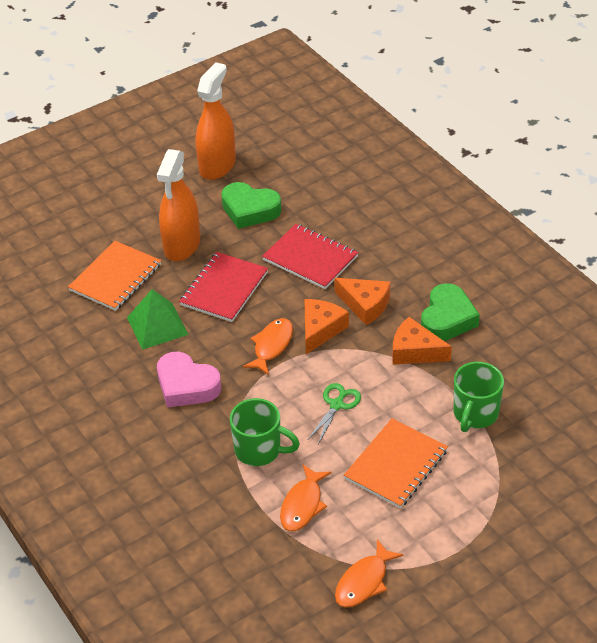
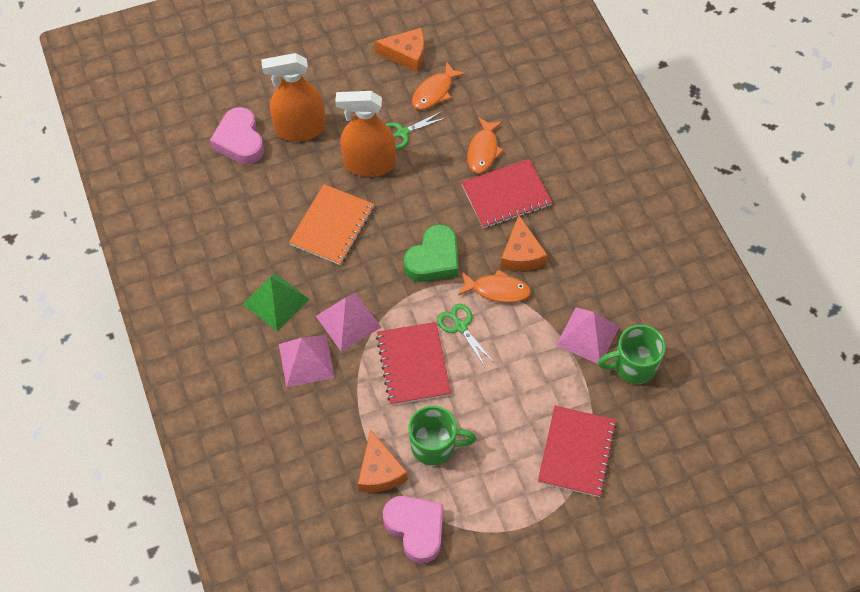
green heart: 2 -> 1
green scissors: 1 -> 2
orange notebook: 2 -> 1
pink heart: 1 -> 2
pink pyramid: 0 -> 3
red notebook: 2 -> 3

